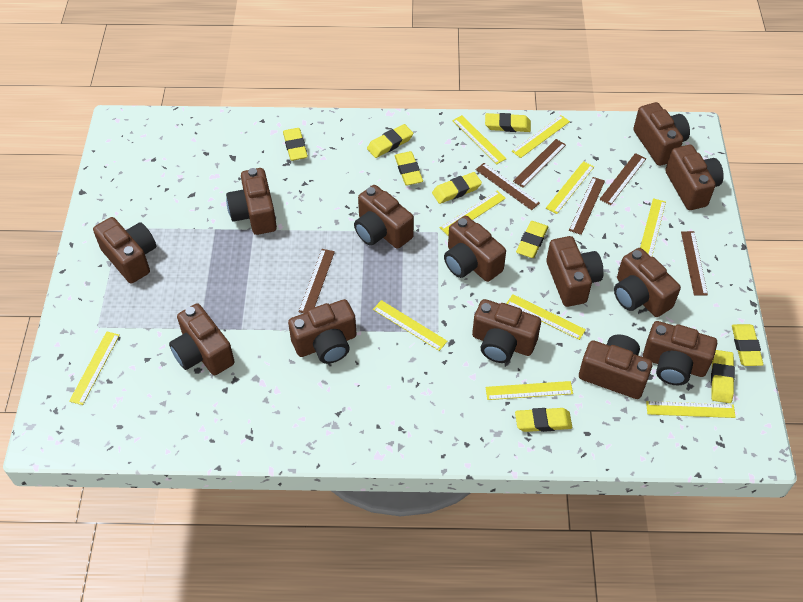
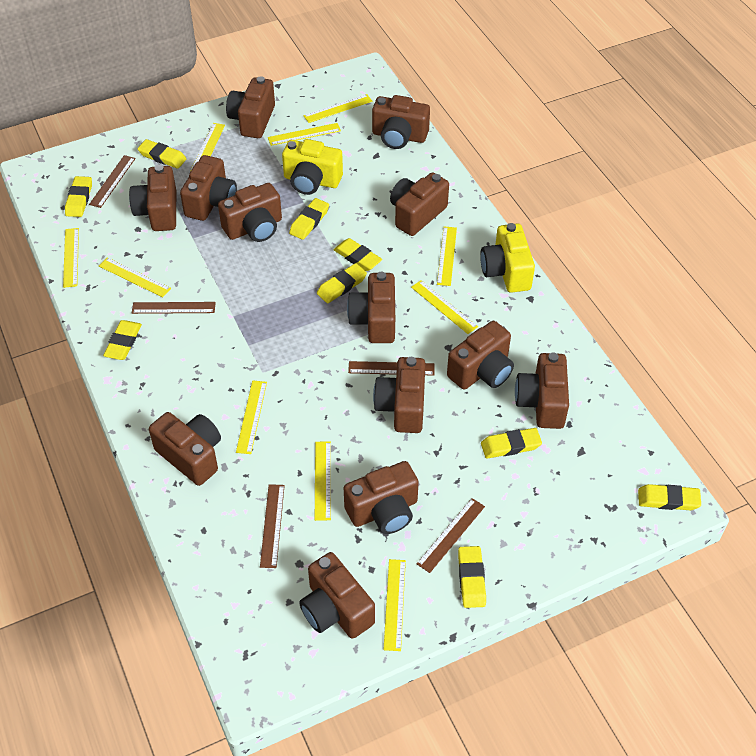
brown ruler: 6 -> 5
yellow camera: 0 -> 2

